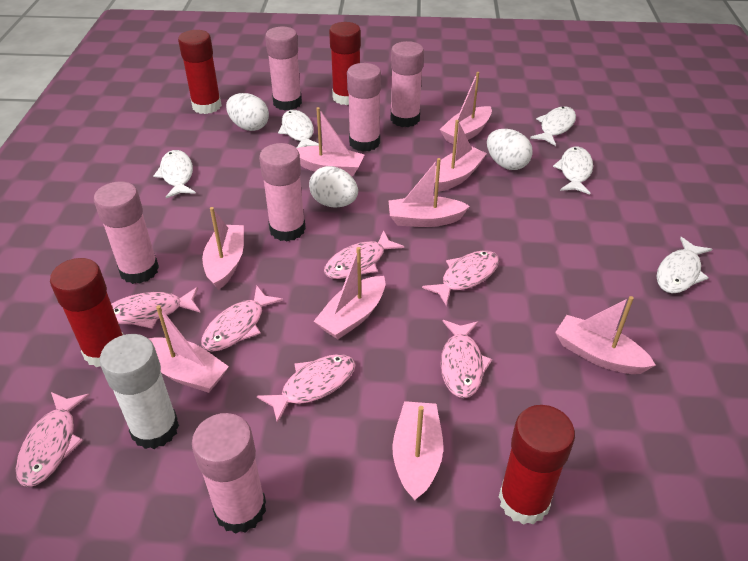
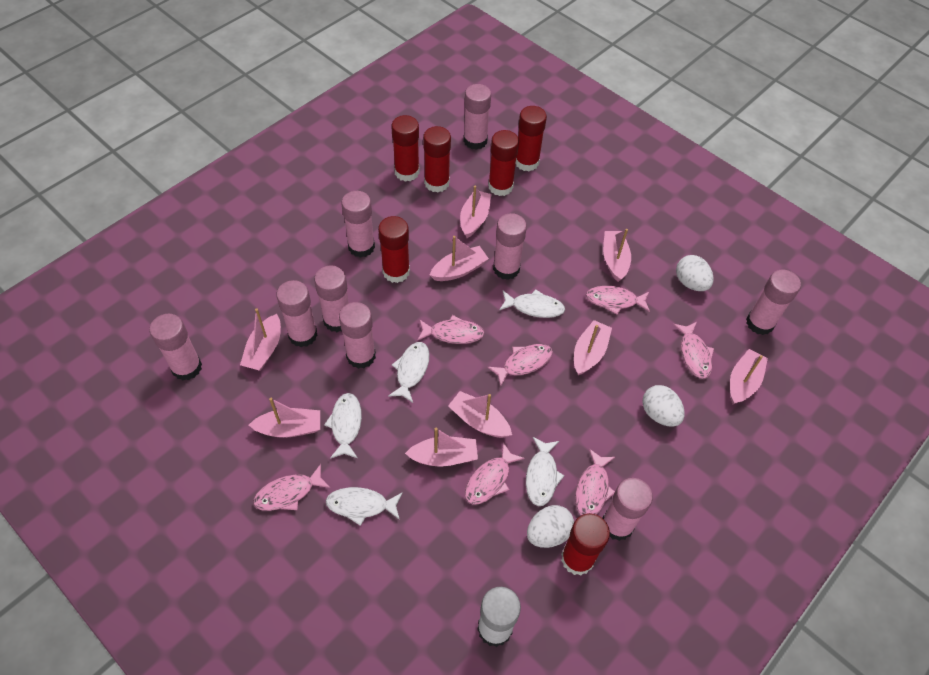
pink glue stick: 6 -> 9
red glue stick: 4 -> 6

